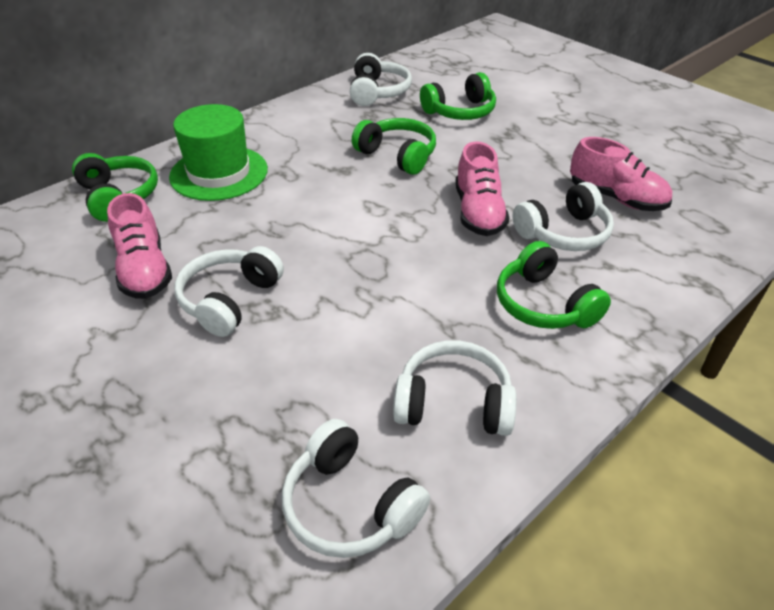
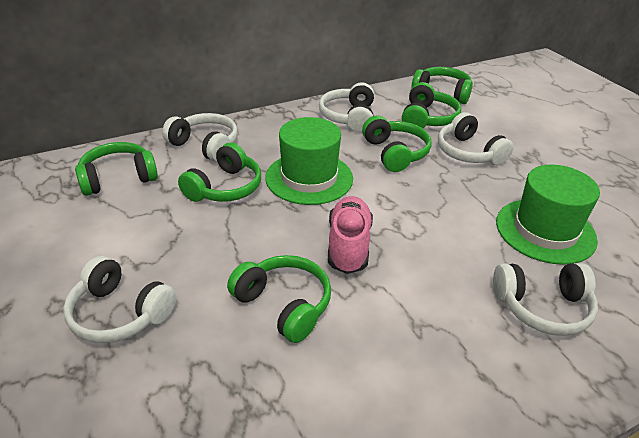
green hat: 1 -> 2
green headphones: 4 -> 6
pink shoe: 3 -> 1

